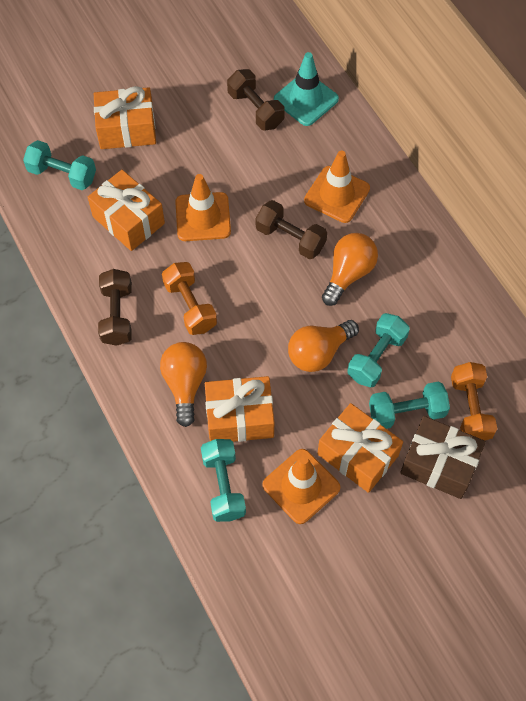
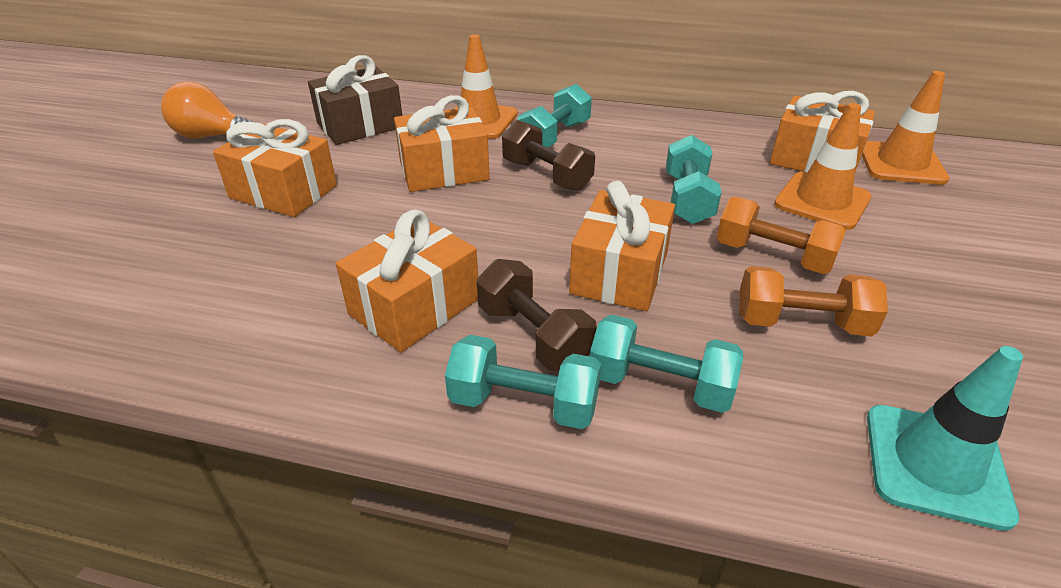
brown dumbbell: 3 -> 2
orange gift: 4 -> 5
orange light bulb: 3 -> 1

